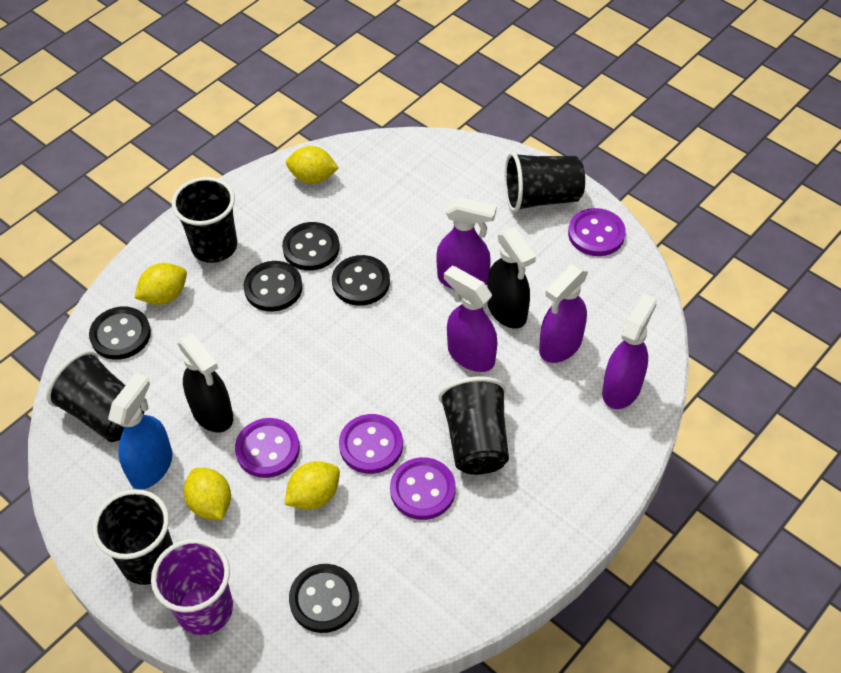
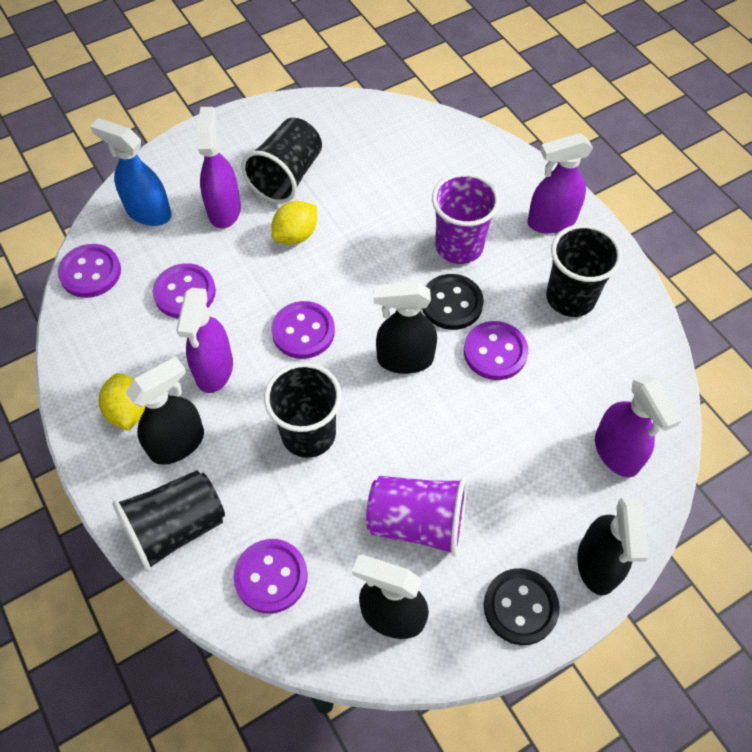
black button: 5 -> 2
black cup: 5 -> 4
black spray bottle: 2 -> 4
purple button: 4 -> 5
purple cup: 1 -> 2
yellow lemon: 4 -> 2

